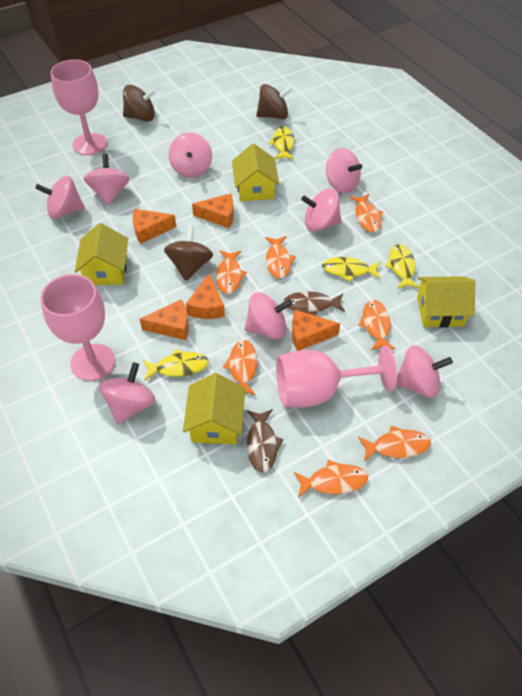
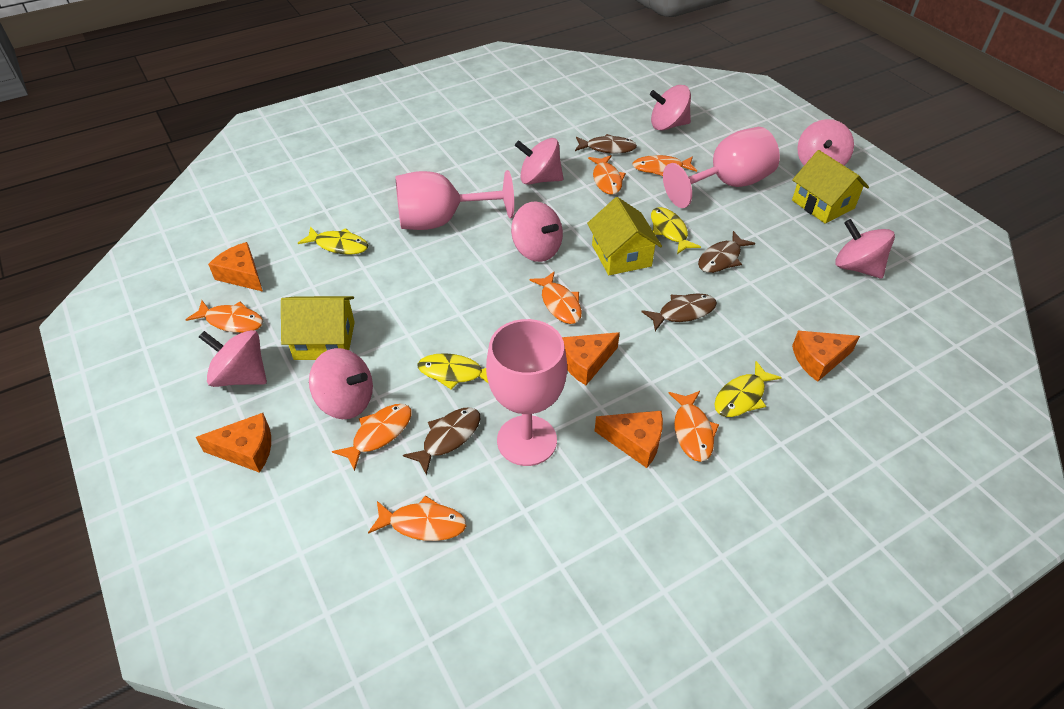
brown fish: 2 -> 4
brown spinning top: 3 -> 0
pink spinning top: 8 -> 7
yellow house: 4 -> 3

